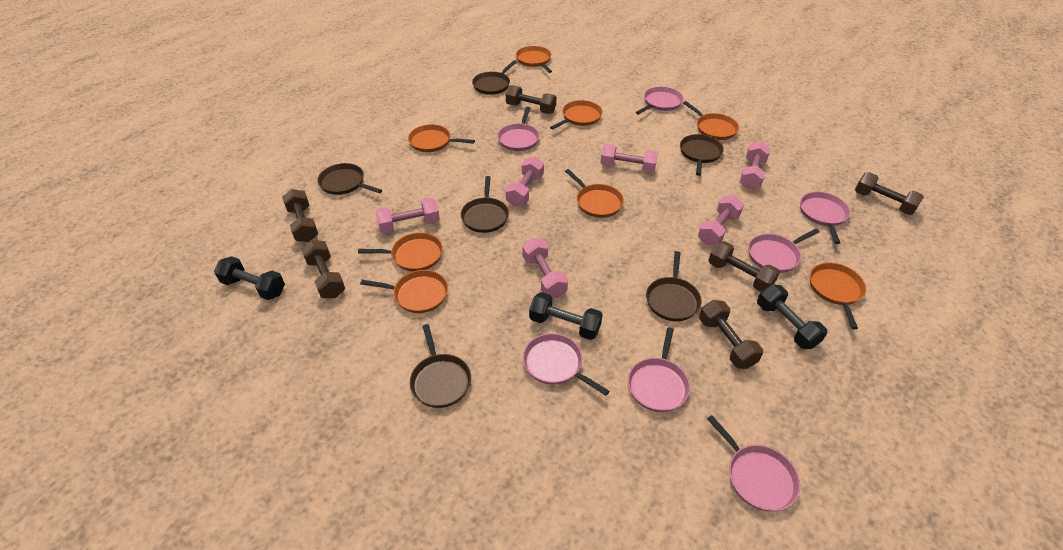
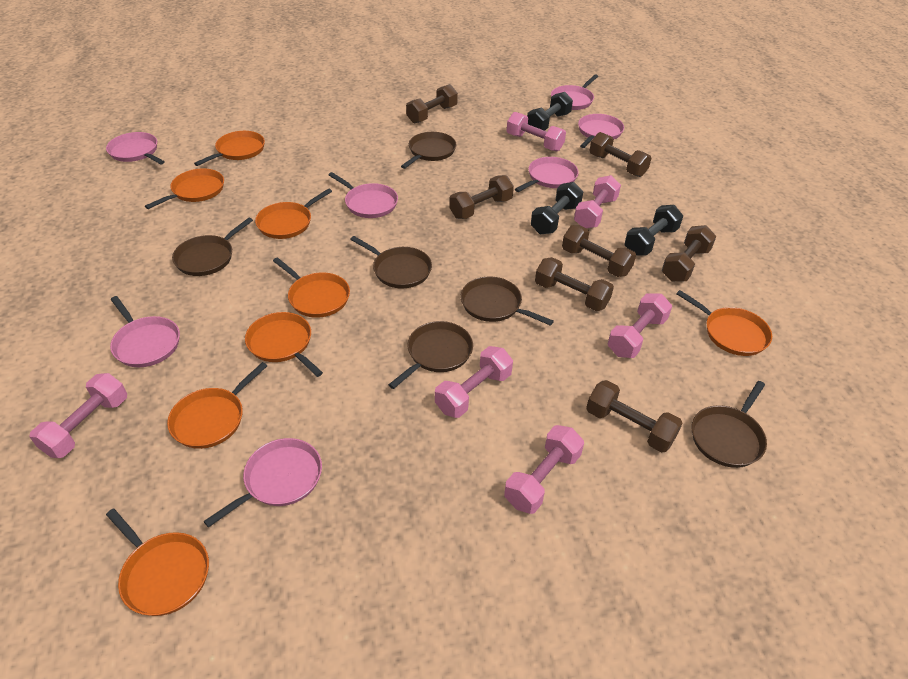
brown dumbbell: 6 -> 7

